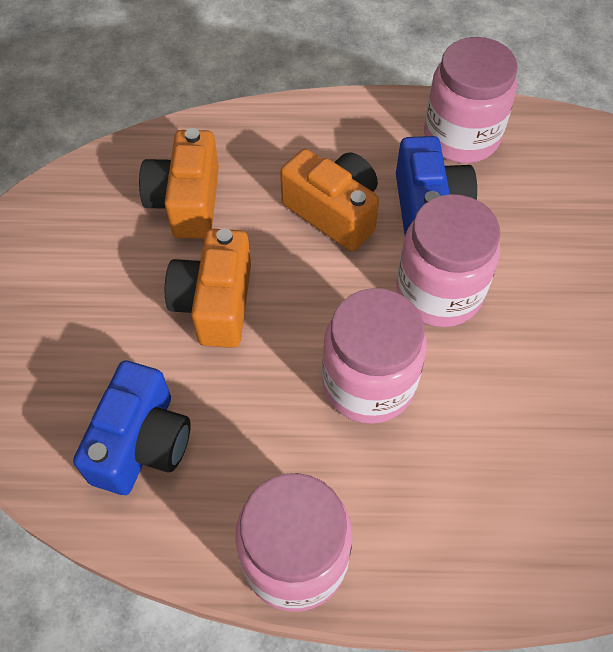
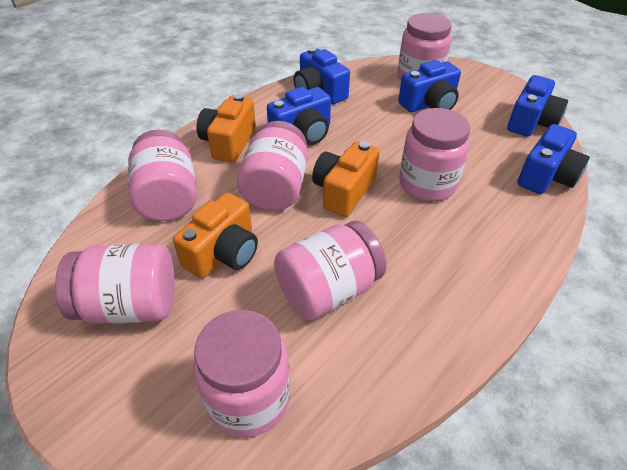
blue camera: 2 -> 5
pink jar: 4 -> 7

